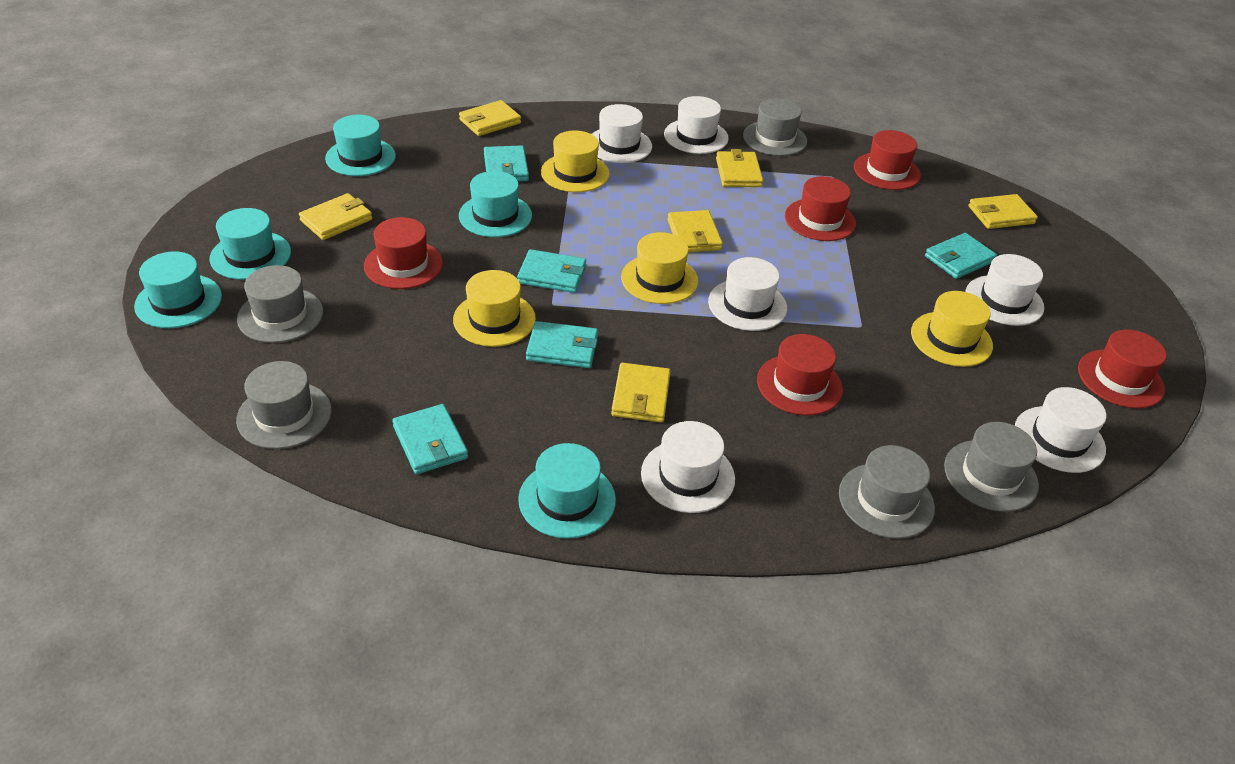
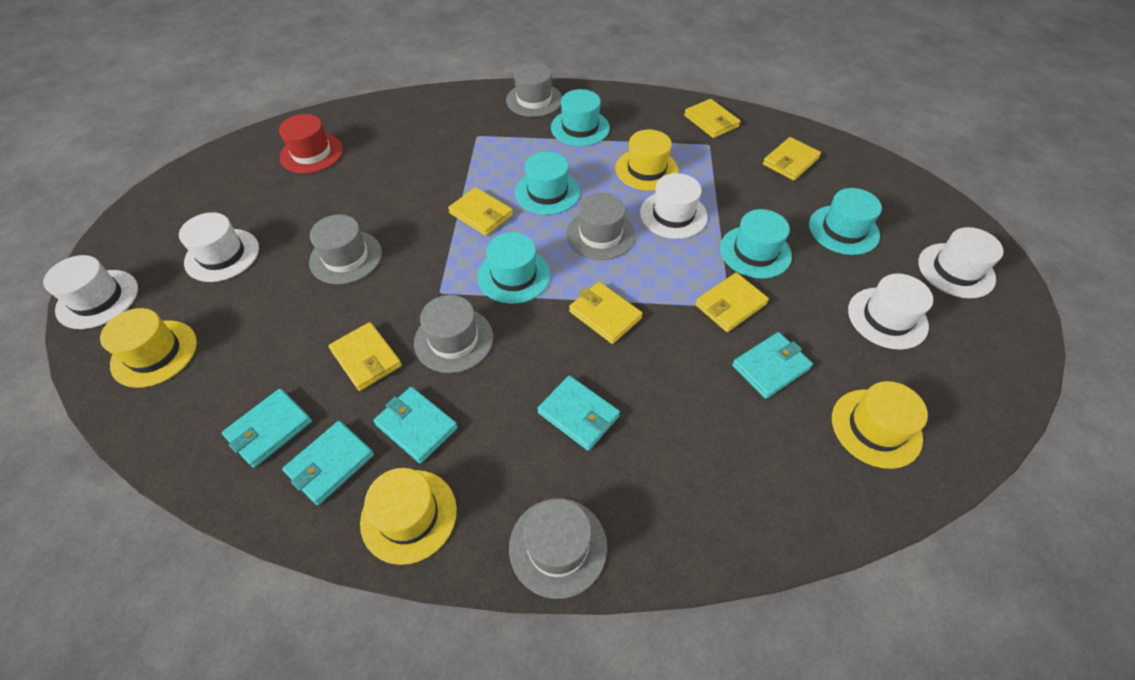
red hat: 5 -> 1
white hat: 6 -> 5

